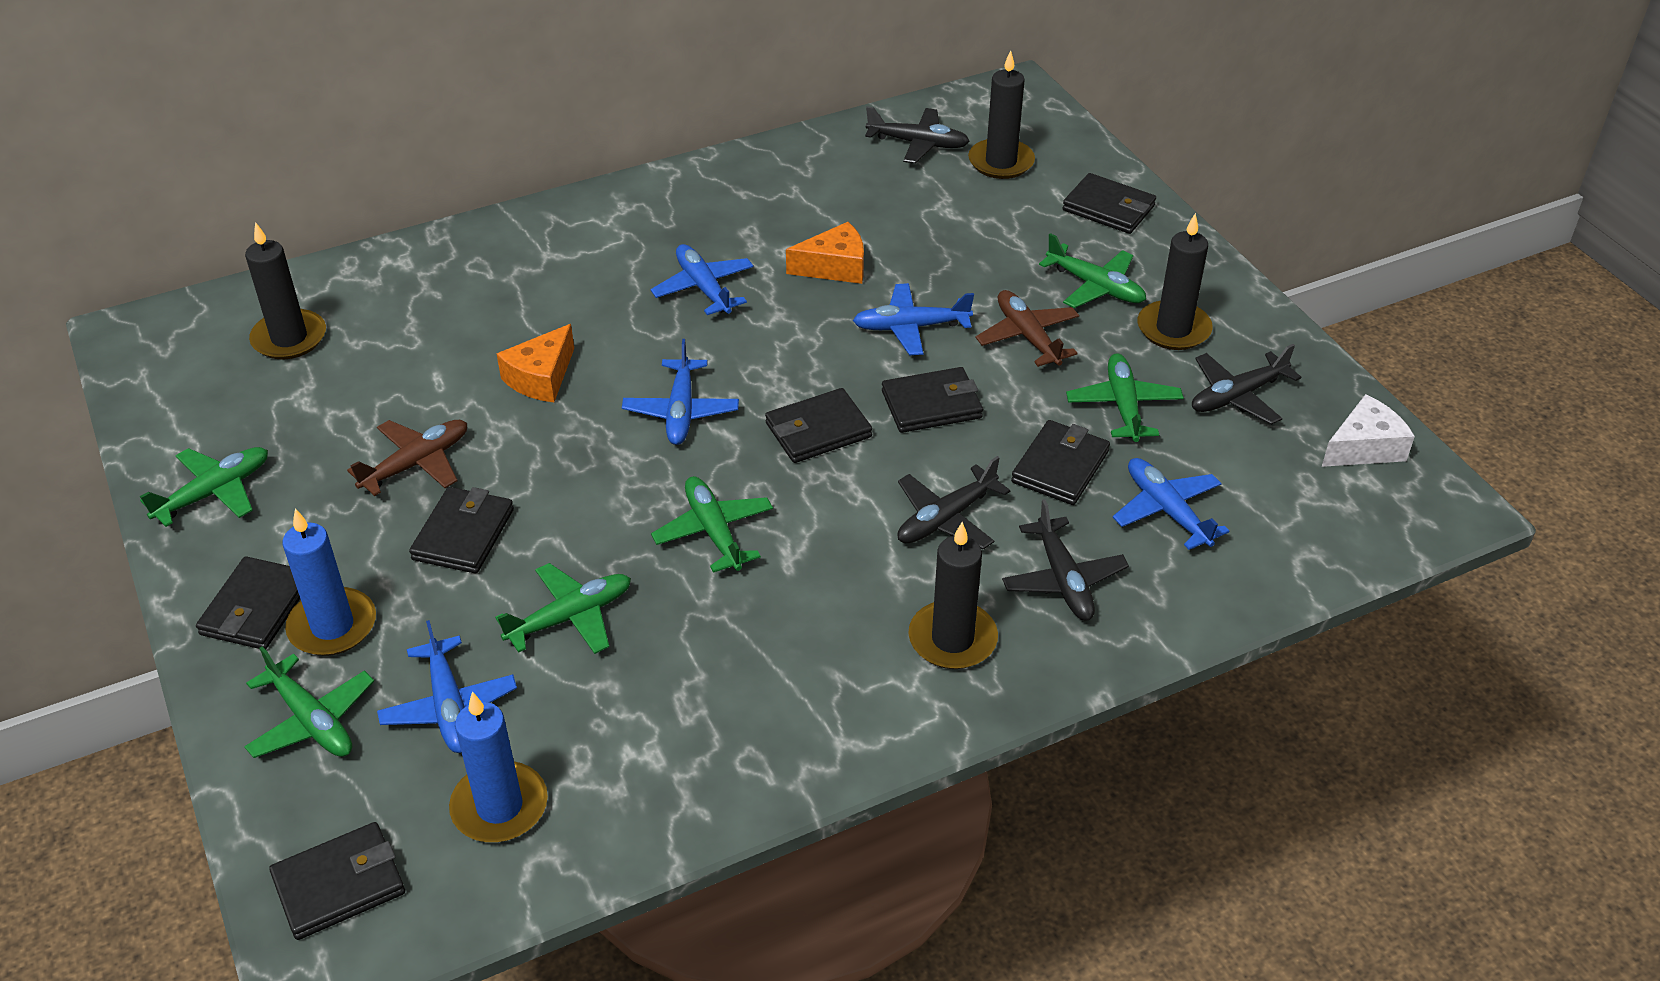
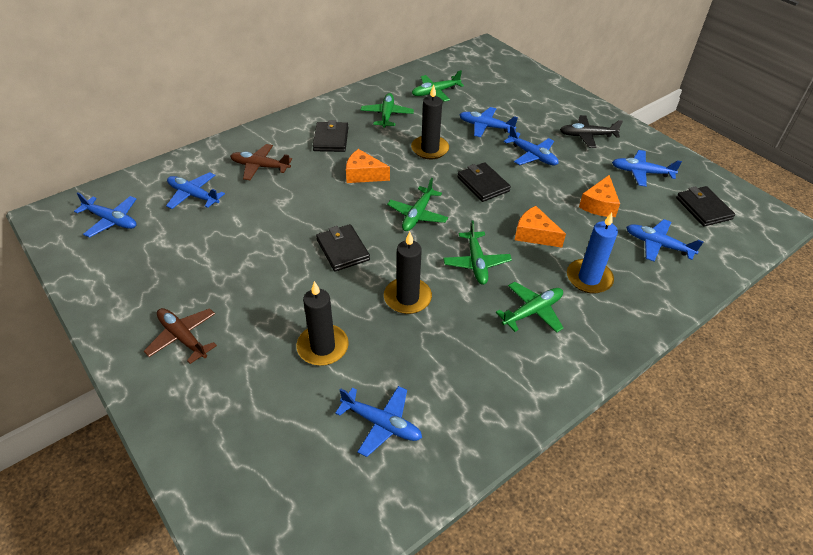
black candle: 4 -> 3
black plane: 4 -> 1
black wallet: 7 -> 4
blue candle: 2 -> 1
blue plane: 5 -> 7
green plane: 6 -> 5
orange cheese: 2 -> 3
white cheese: 1 -> 0

